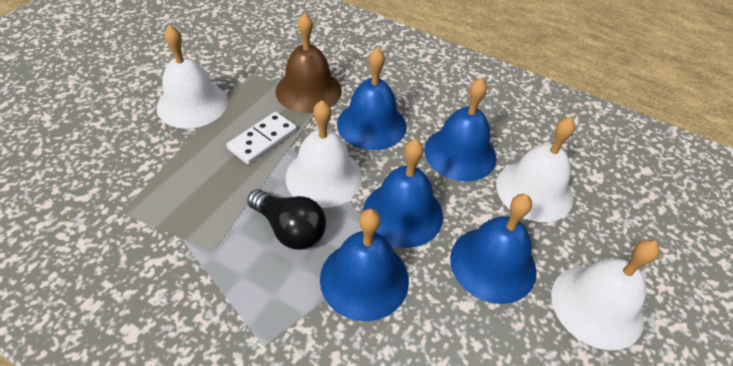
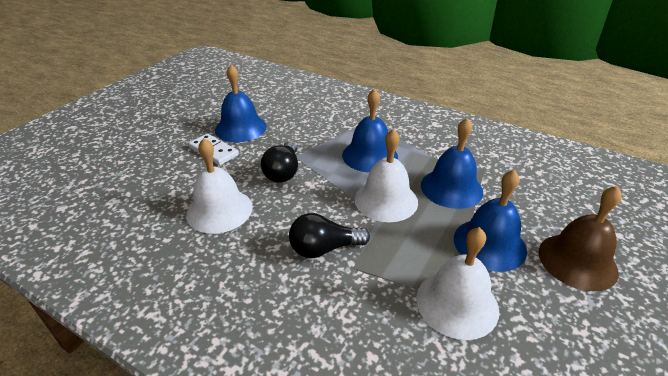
black light bulb: 1 -> 2
blue bell: 5 -> 4
white bell: 4 -> 3

